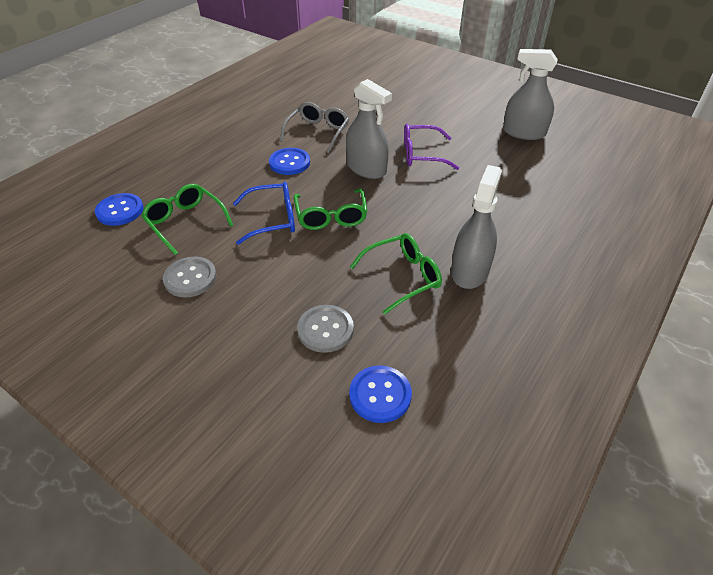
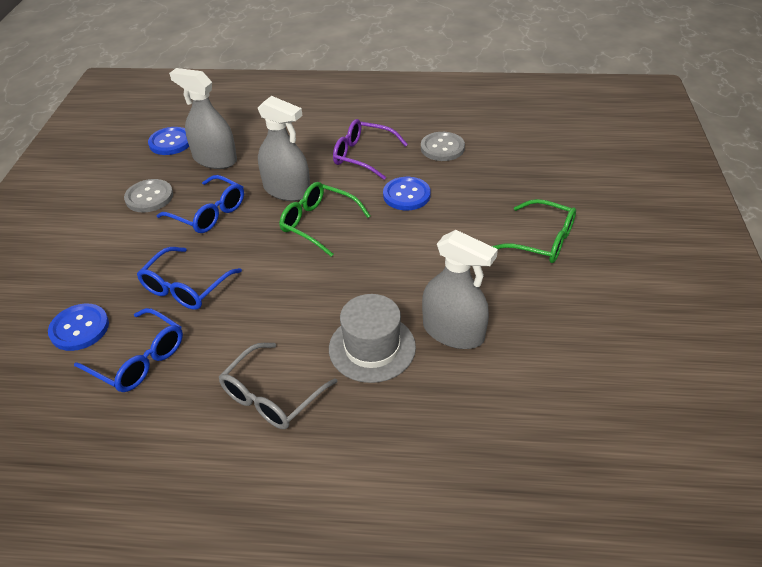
blue glasses: 1 -> 3
green glasses: 3 -> 2
grey hat: 0 -> 1

